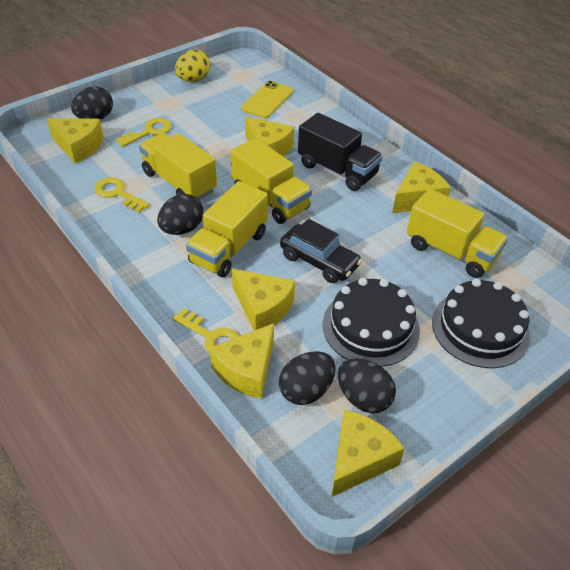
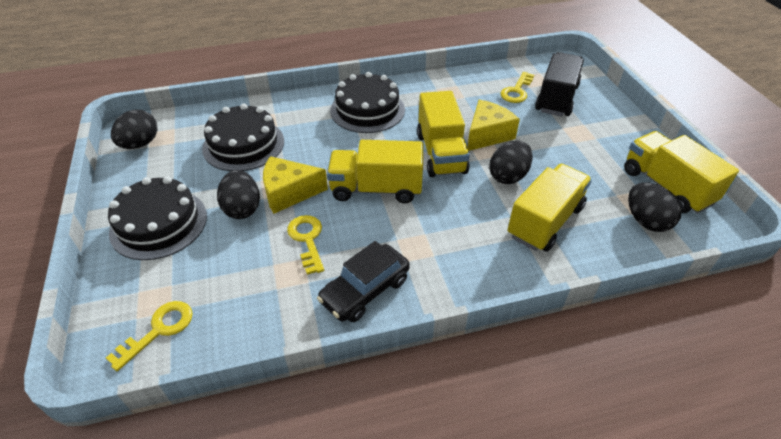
black cake: 2 -> 3
yellow cheese: 6 -> 2
yellow egg: 1 -> 0
yellow phone: 1 -> 0

